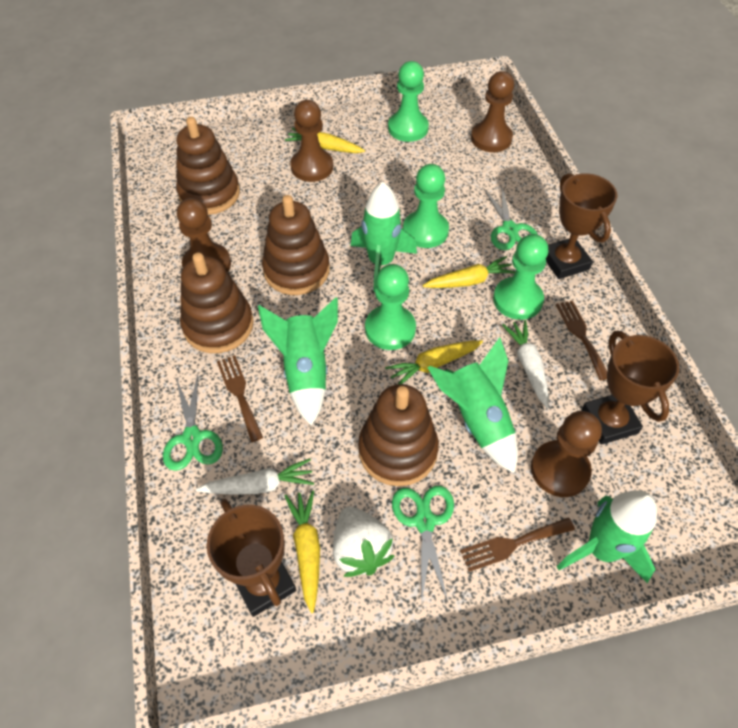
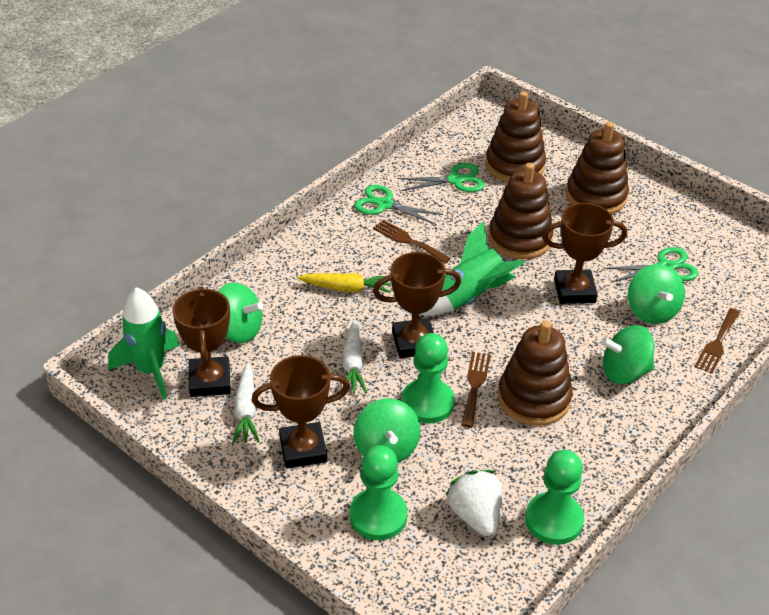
brown pawn: 4 -> 0
brown trophy: 3 -> 4
green pawn: 4 -> 3
green rocket: 4 -> 2
green spinning top: 0 -> 4
yellow carrot: 4 -> 1

